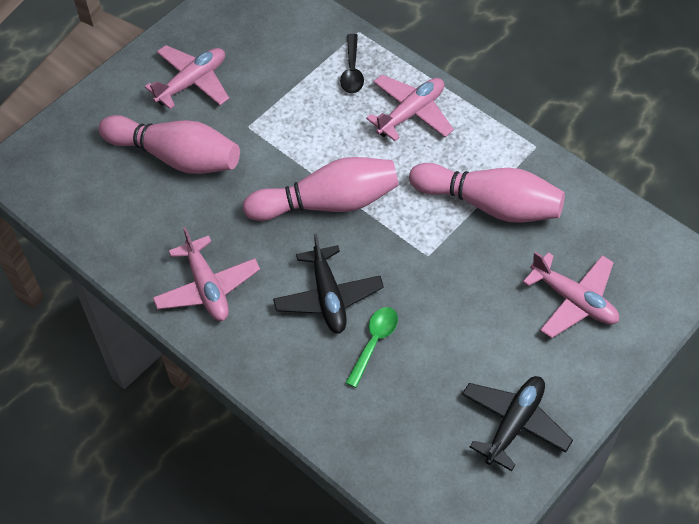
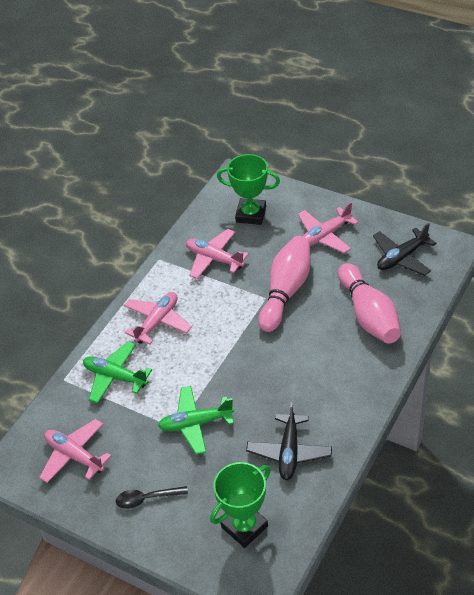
green plane: 0 -> 2
green spoon: 1 -> 0
green trophy: 0 -> 2
pink bowling pin: 3 -> 2

